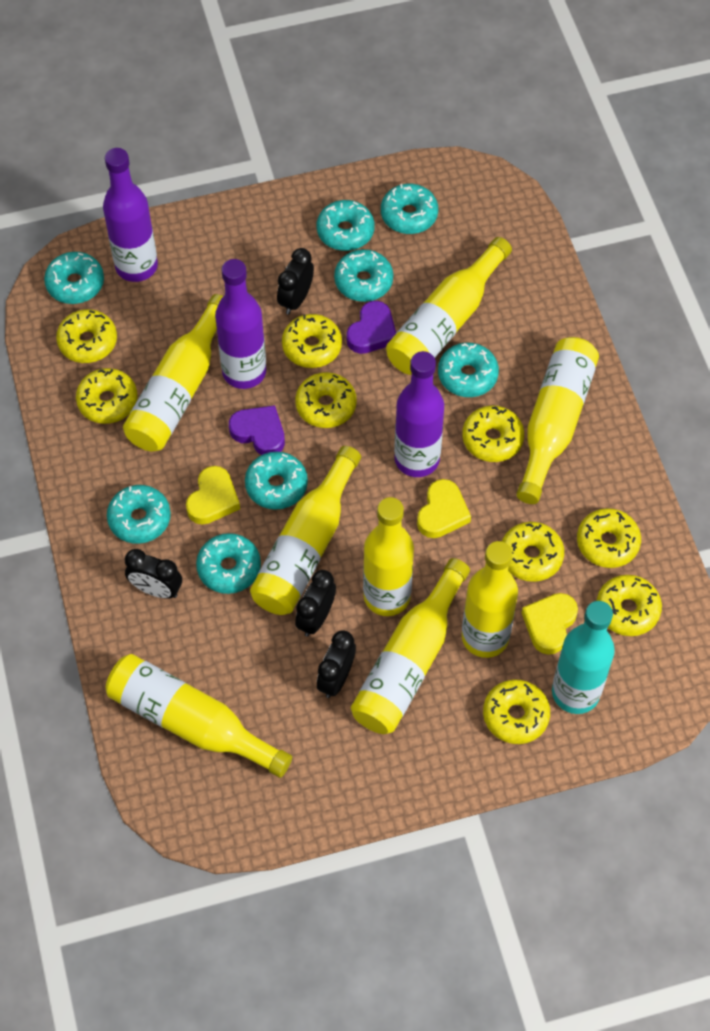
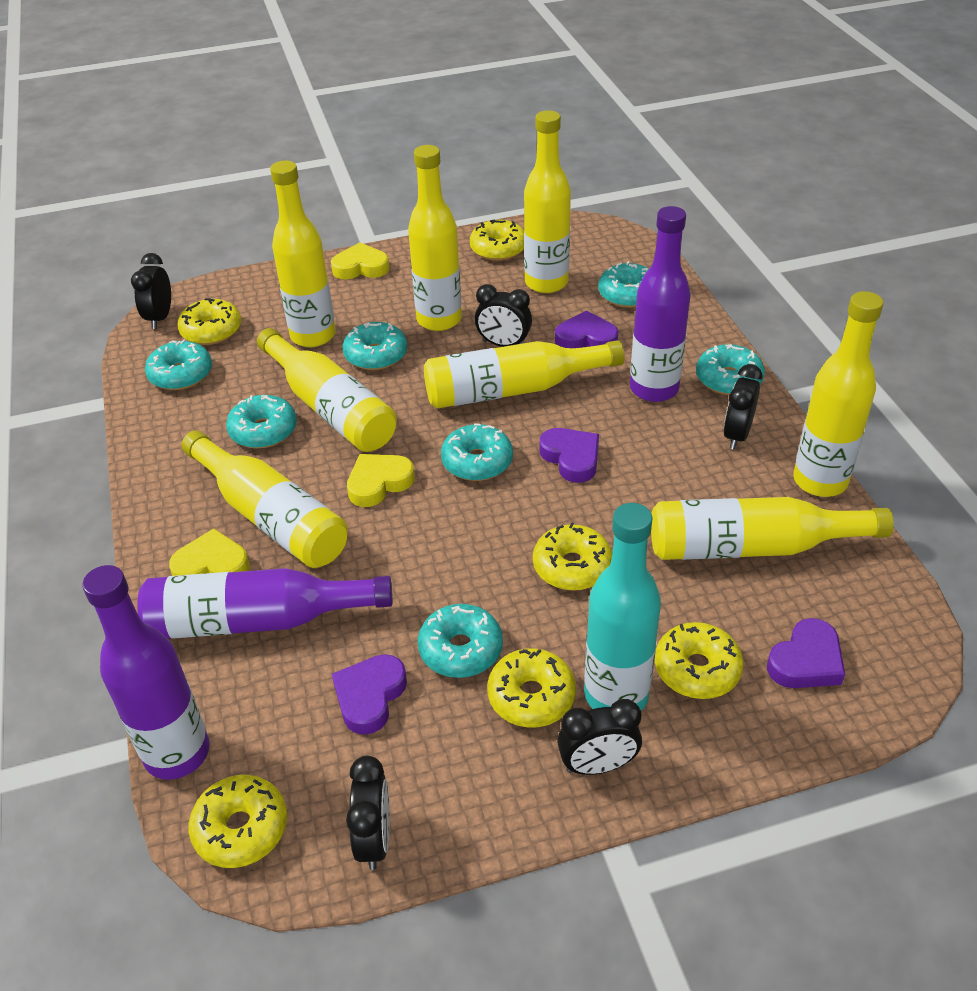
black clock: 4 -> 5
purple heart: 2 -> 4
turquoise donut: 8 -> 7
yellow donut: 9 -> 6

